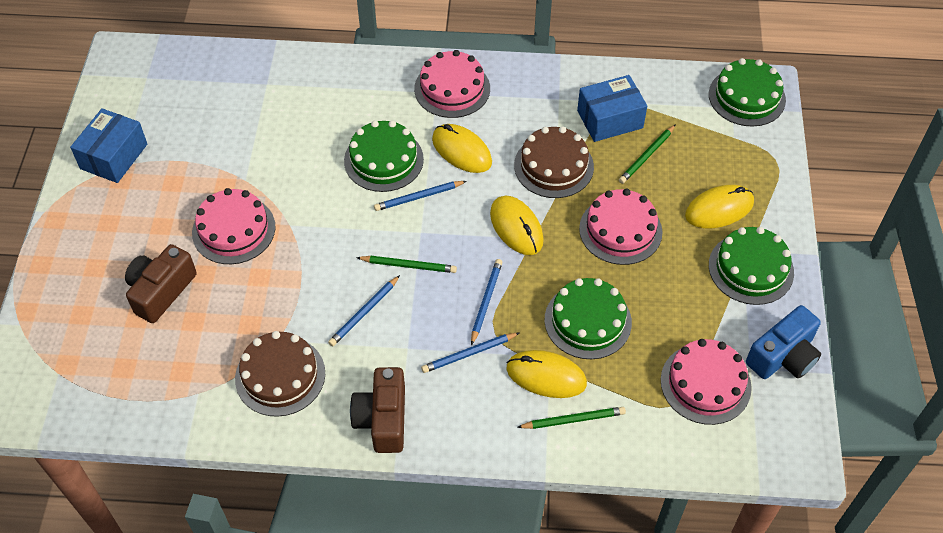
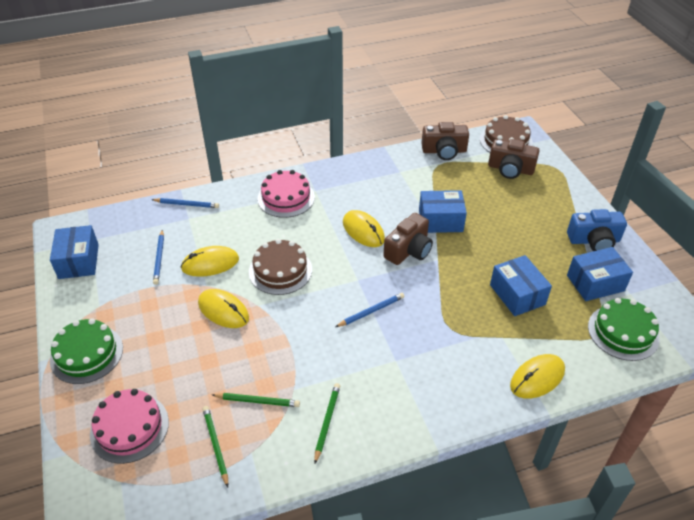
blue box: 2 -> 4
blue pencil: 4 -> 3
brown camera: 2 -> 3
green cake: 4 -> 2
pink cake: 4 -> 2

